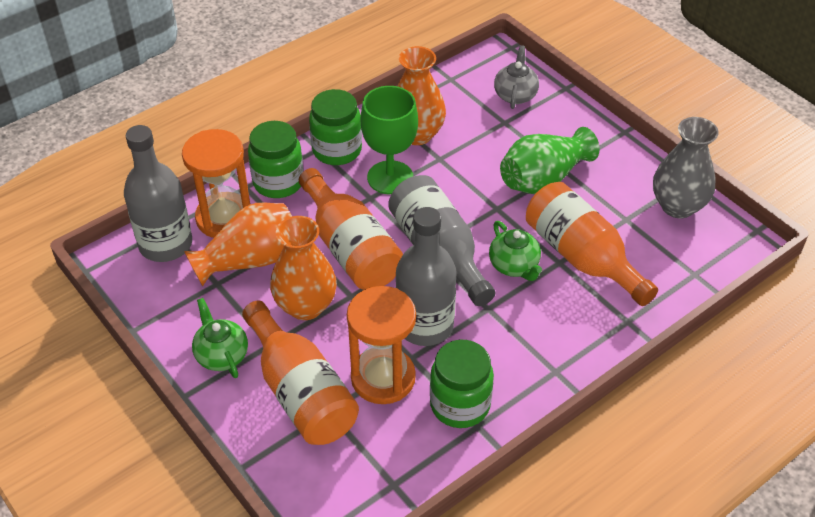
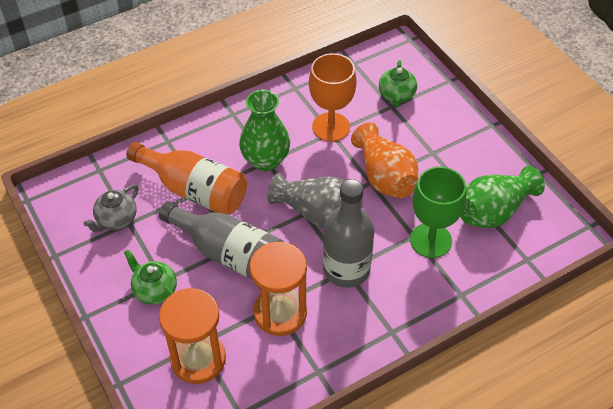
green jar: 3 -> 0
green vase: 1 -> 2
grey bottle: 3 -> 2
orange bottle: 3 -> 1
orange goblet: 0 -> 1
orange vase: 3 -> 1

